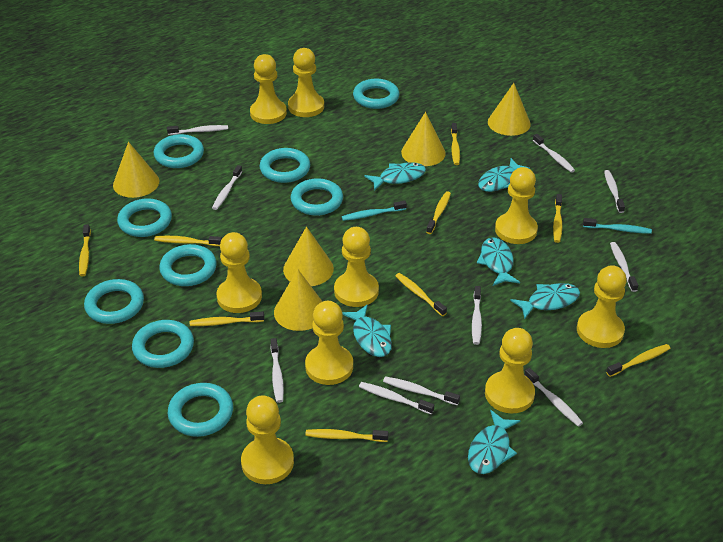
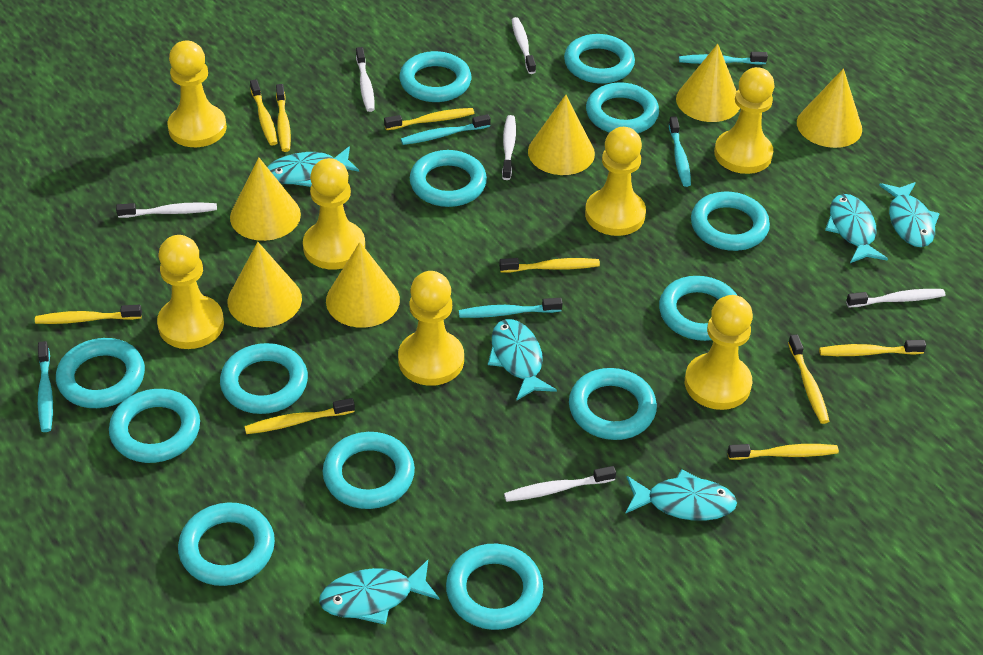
turquoise ring: 9 -> 13
turquoise toothbrush: 2 -> 5
white toothbrush: 10 -> 6
yellow cone: 5 -> 6
yellow pawn: 9 -> 7

